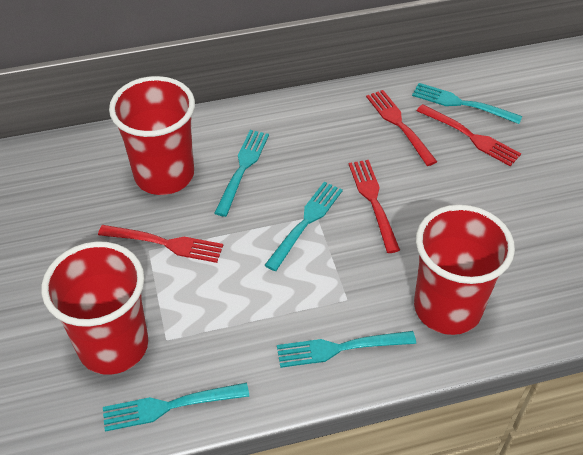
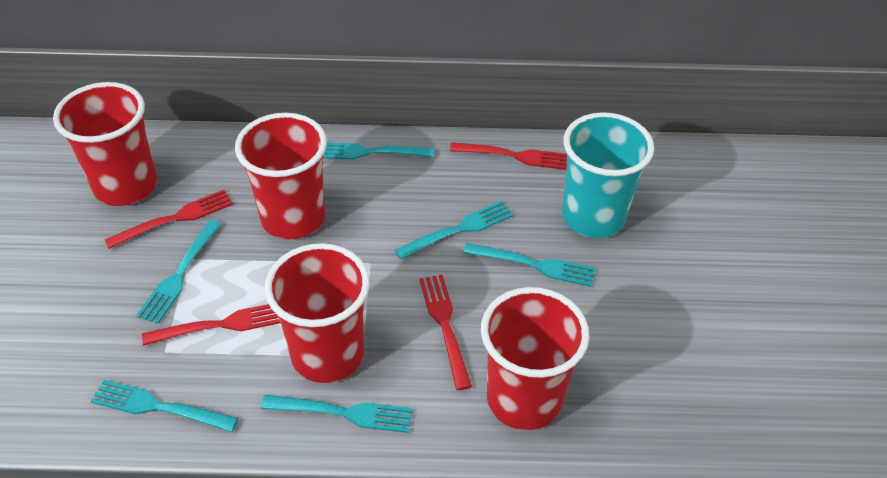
red cup: 3 -> 4
turquoise cup: 0 -> 1
turquoise fork: 5 -> 6

